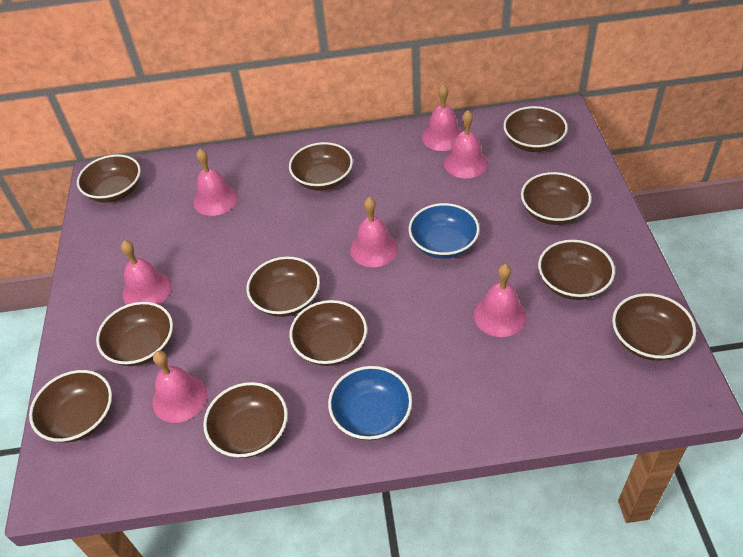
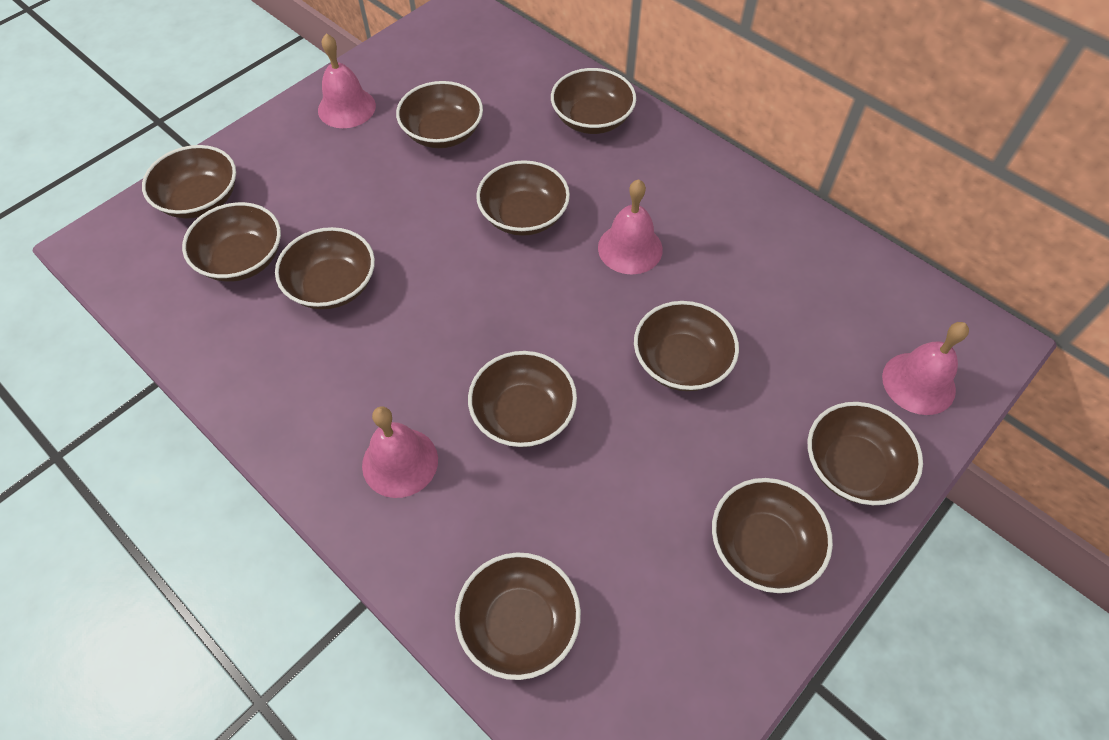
blue bowl: 2 -> 0
pink bell: 7 -> 4

